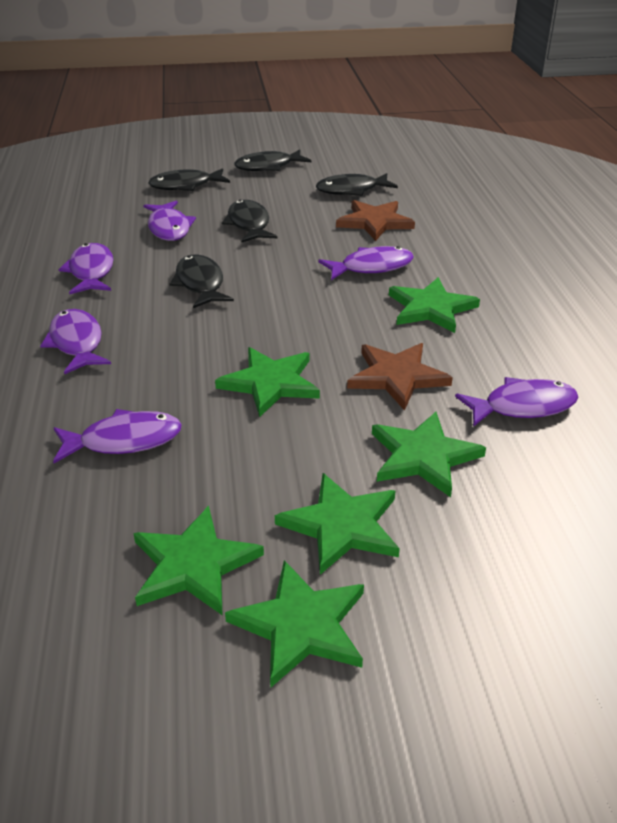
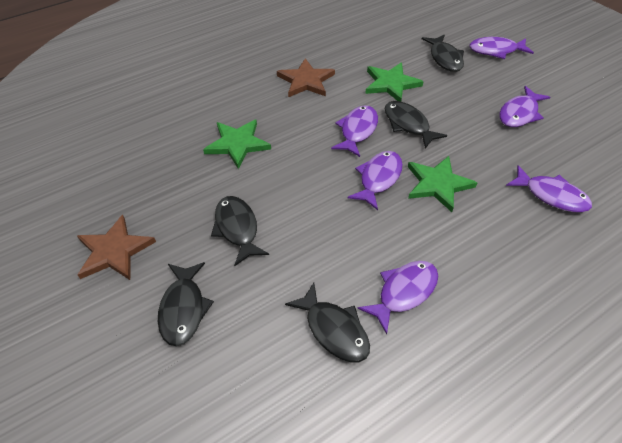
green star: 6 -> 3

